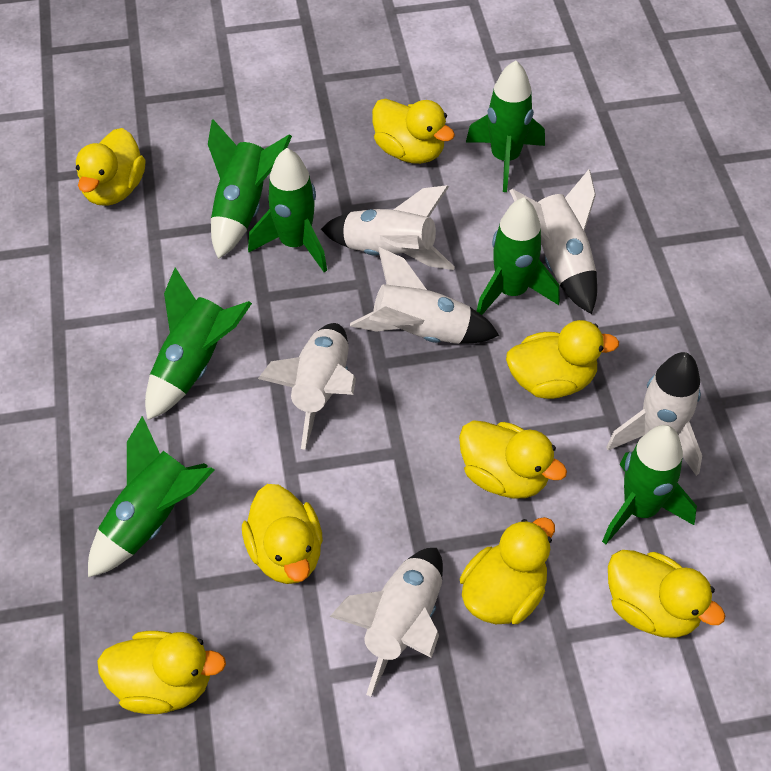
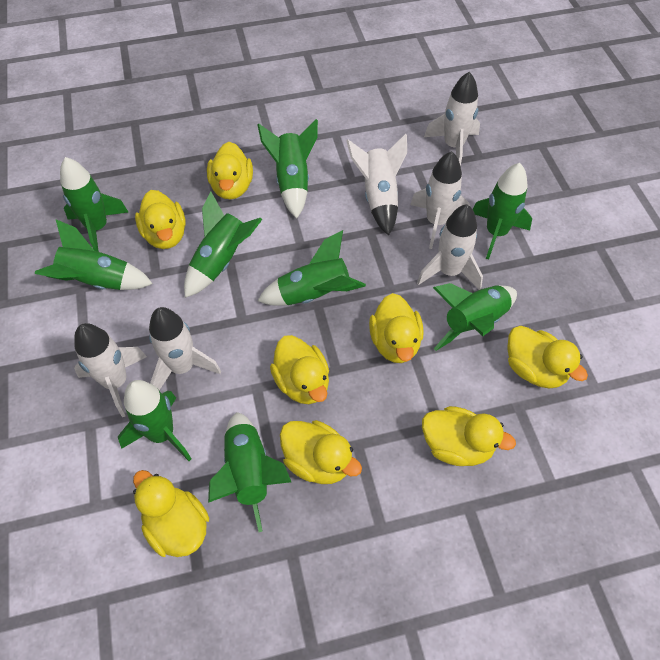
green rocket: 7 -> 9

